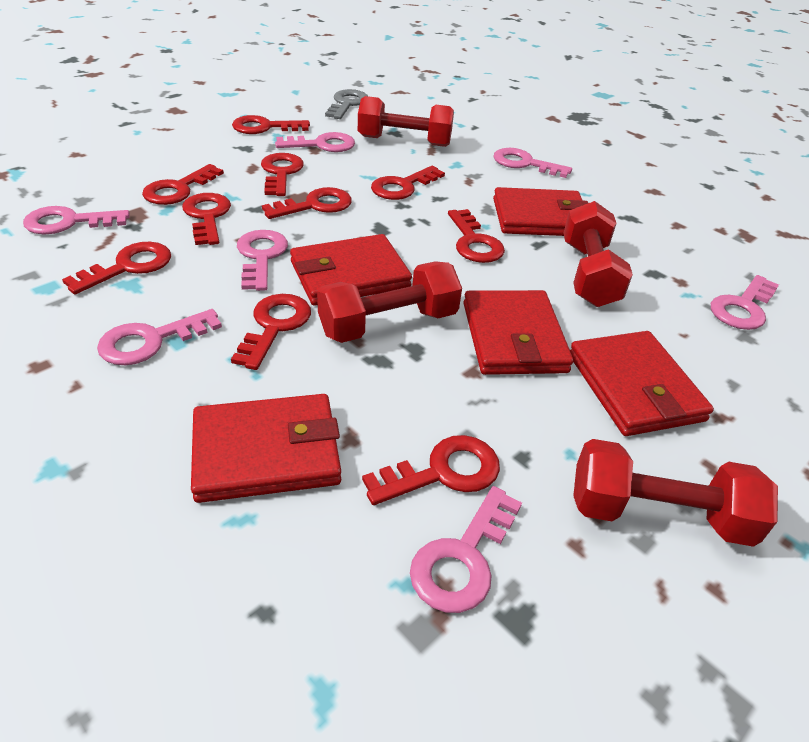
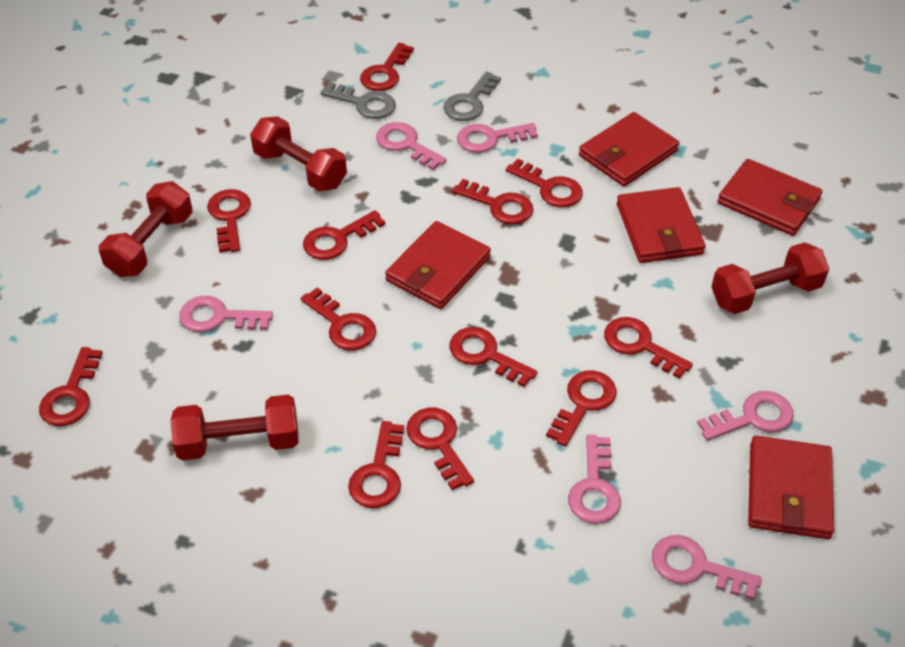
grey key: 1 -> 2
pink key: 7 -> 6
red key: 10 -> 12

